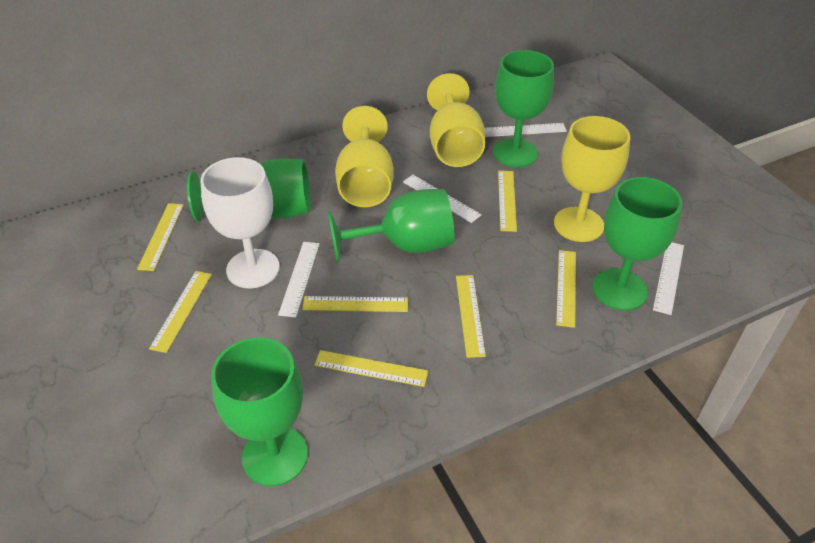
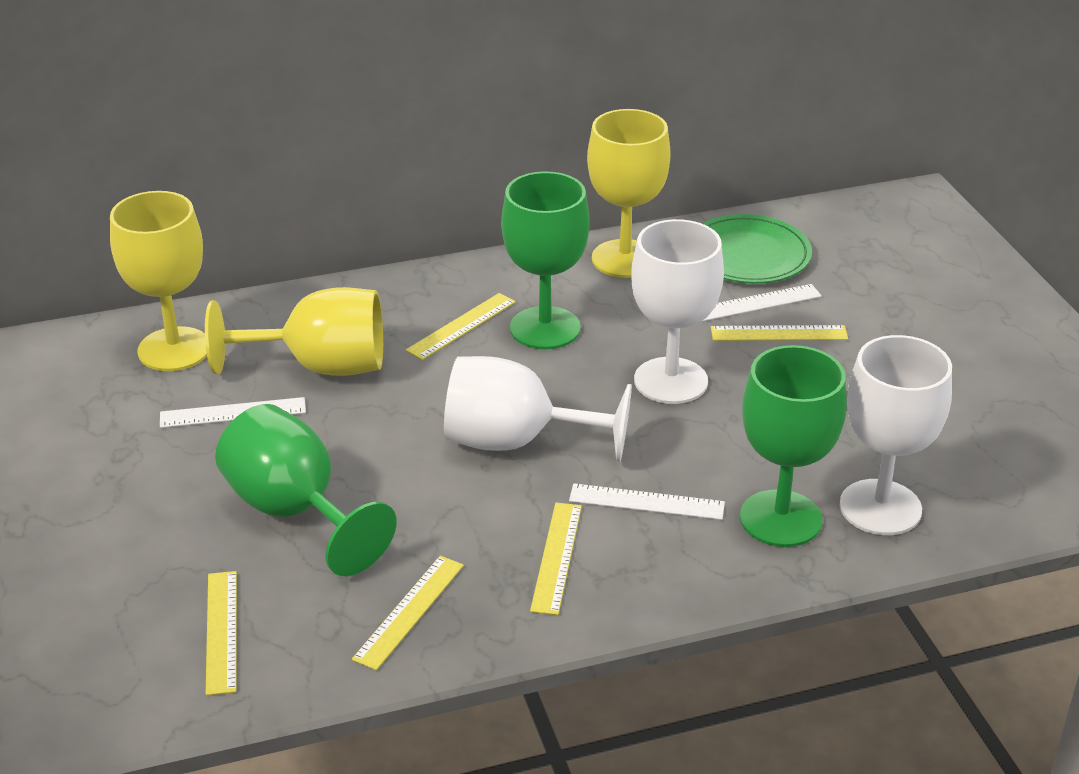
green goblet: 5 -> 3
green plate: 0 -> 1
white goblet: 1 -> 3
white ruler: 4 -> 3
yellow ruler: 7 -> 5

